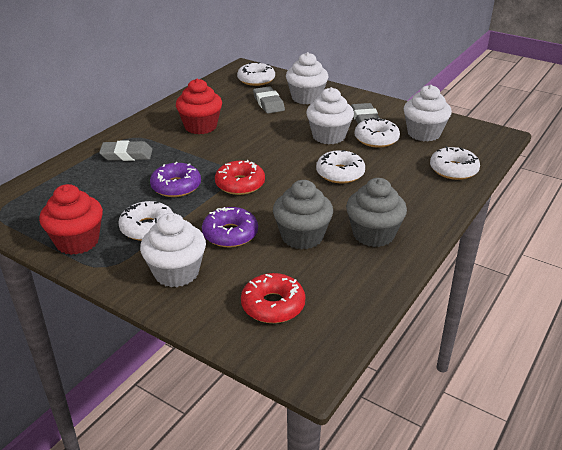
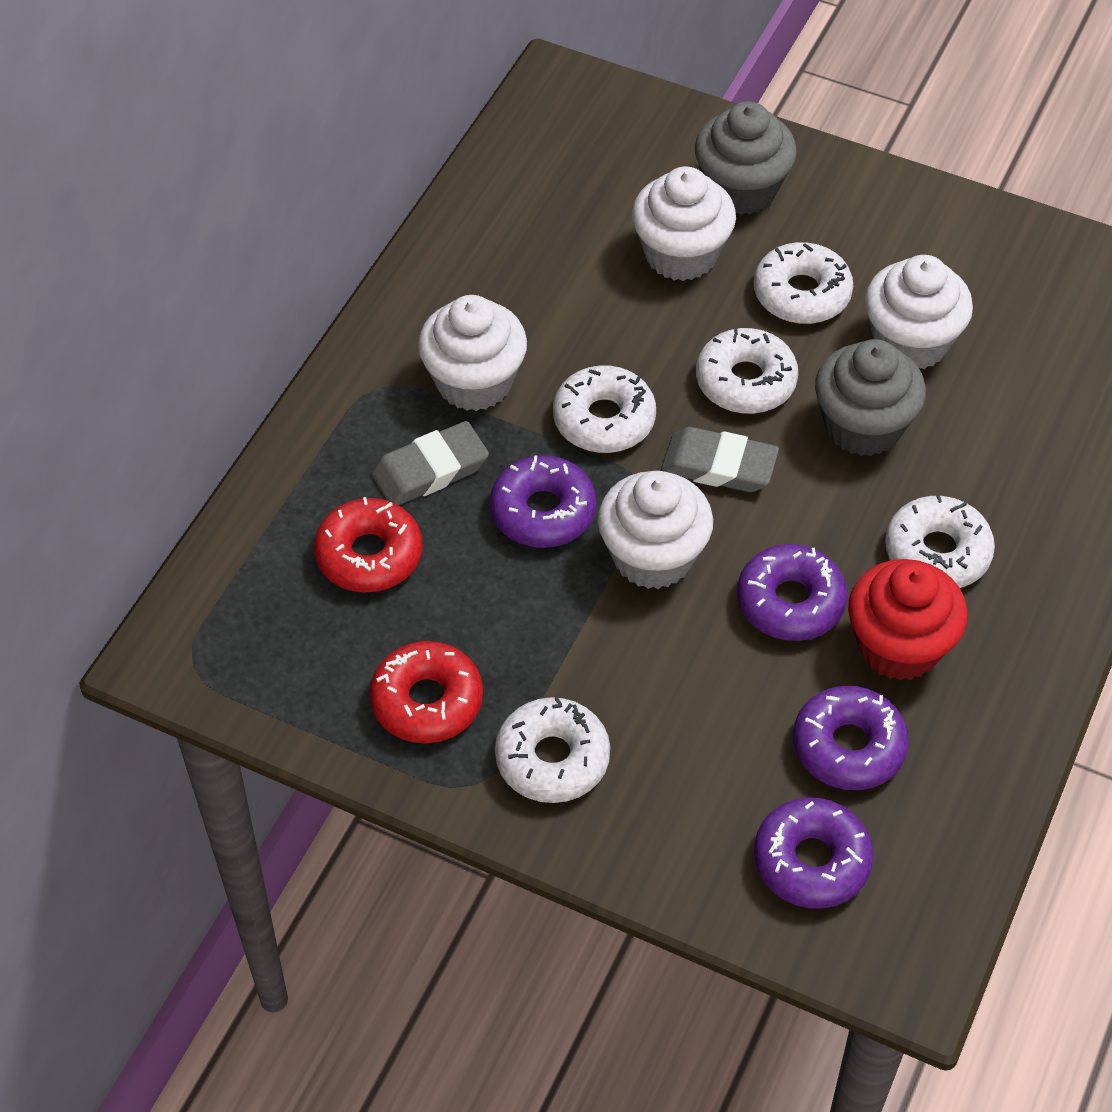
grey eraser: 3 -> 2
purple donut: 2 -> 4
red cupcake: 2 -> 1

